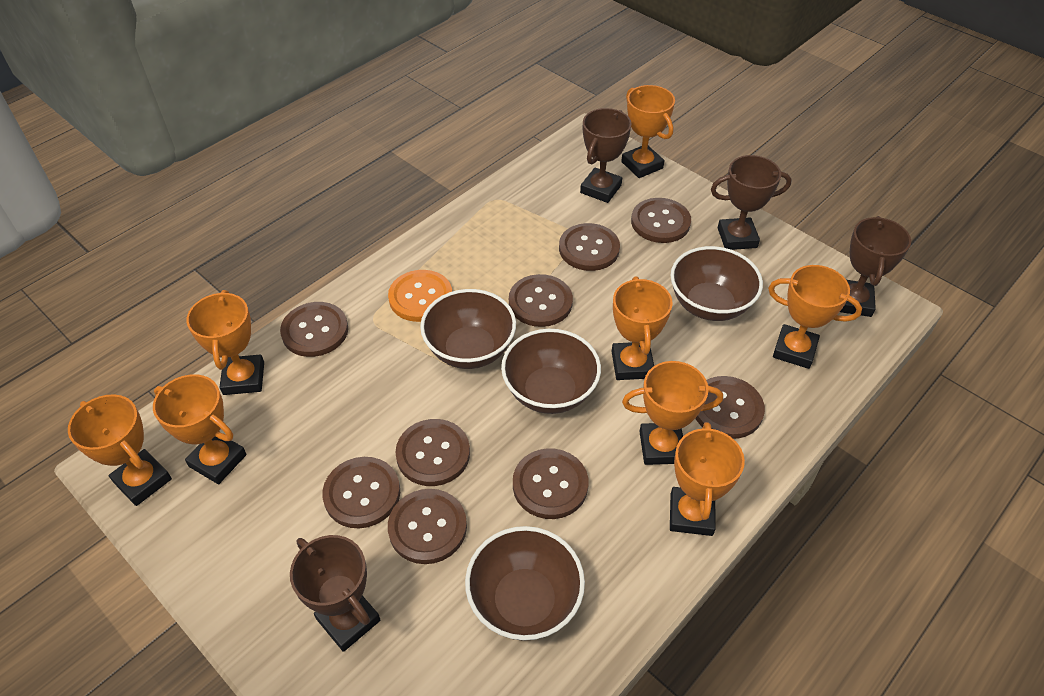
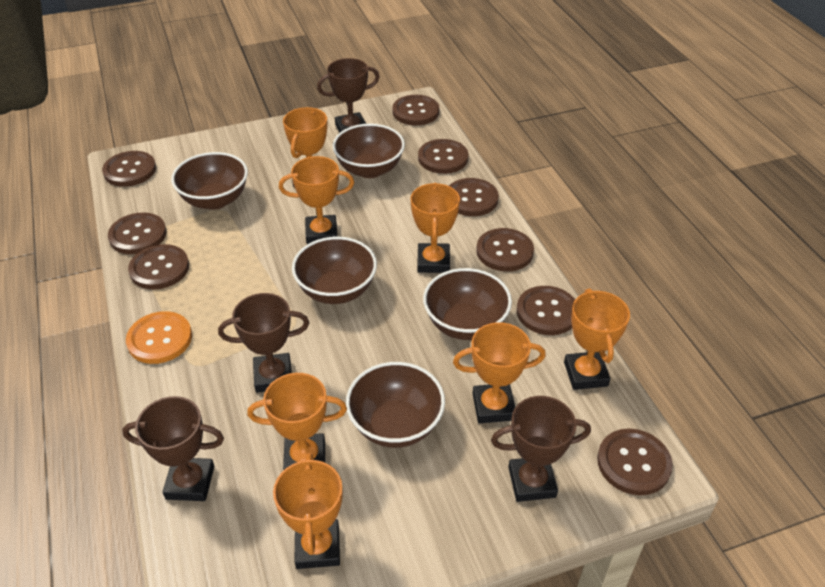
brown bowl: 4 -> 5
orange trophy: 8 -> 7

